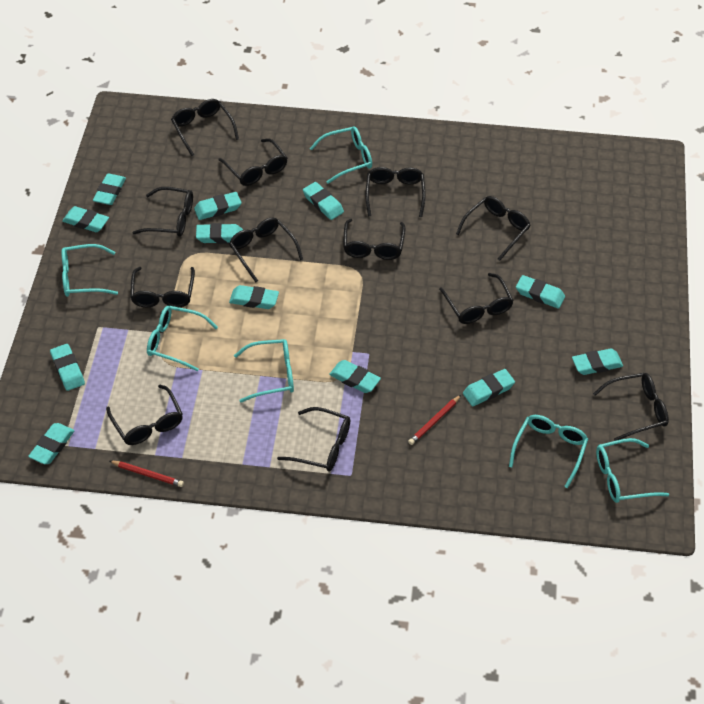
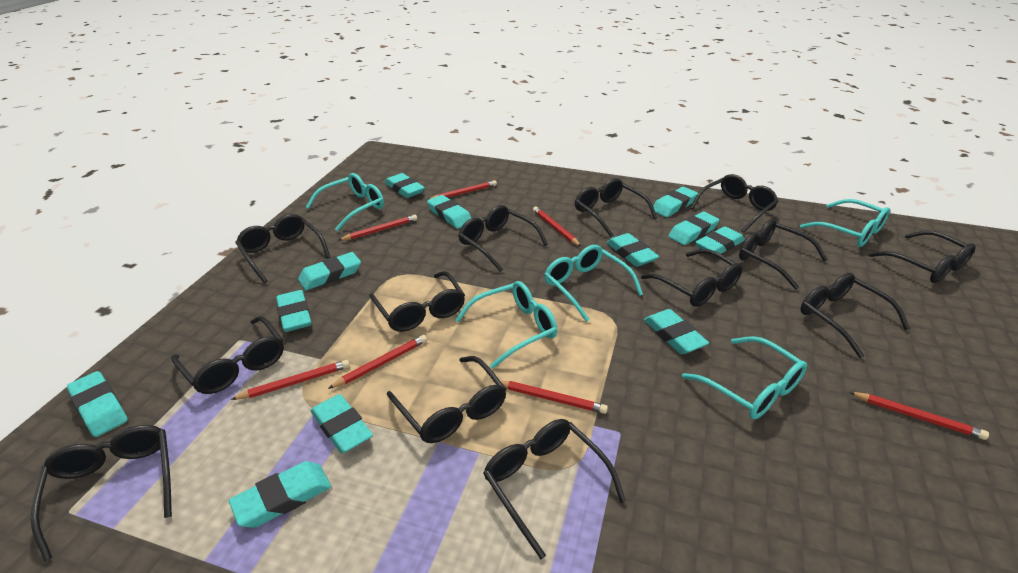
black glasses: 12 -> 13
red pencil: 2 -> 7
turquoise glasses: 6 -> 5

